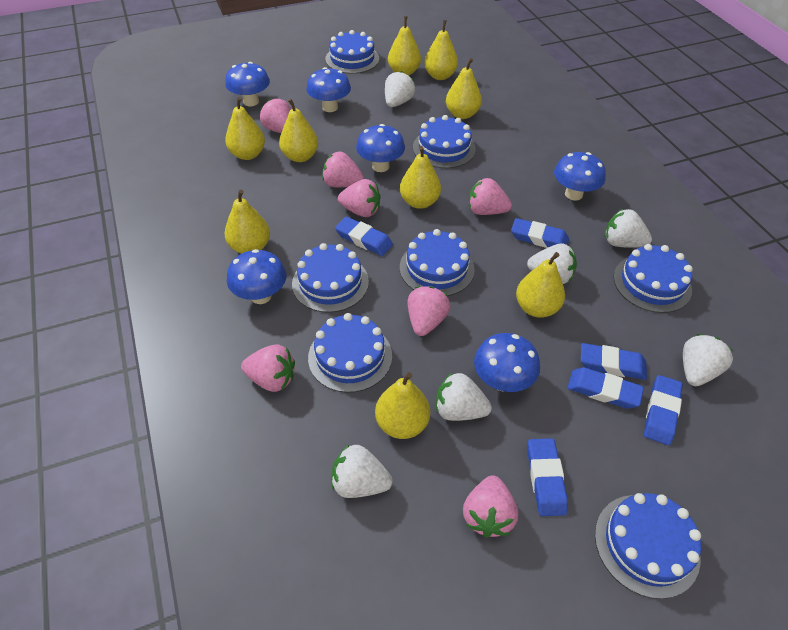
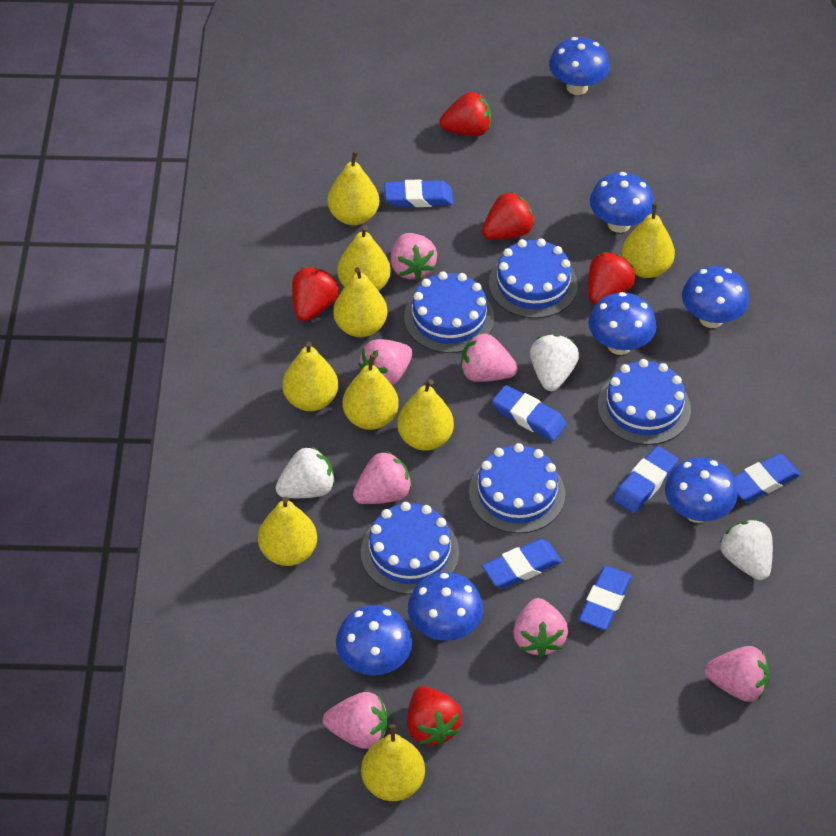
blue cake: 7 -> 5
blue mushroom: 6 -> 7
red strawberry: 0 -> 5
white strawberry: 6 -> 3

